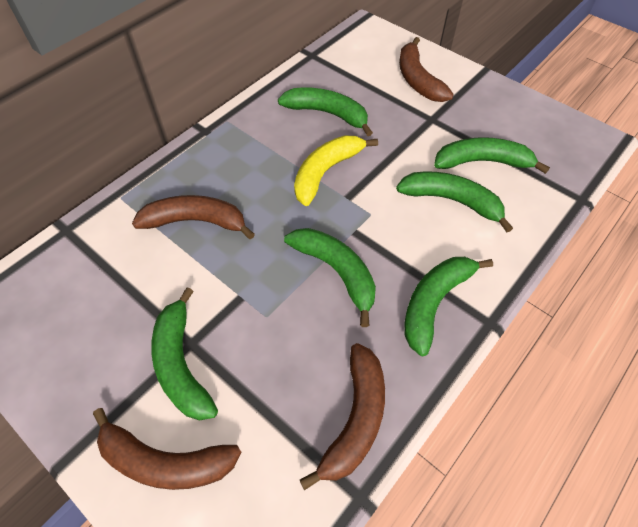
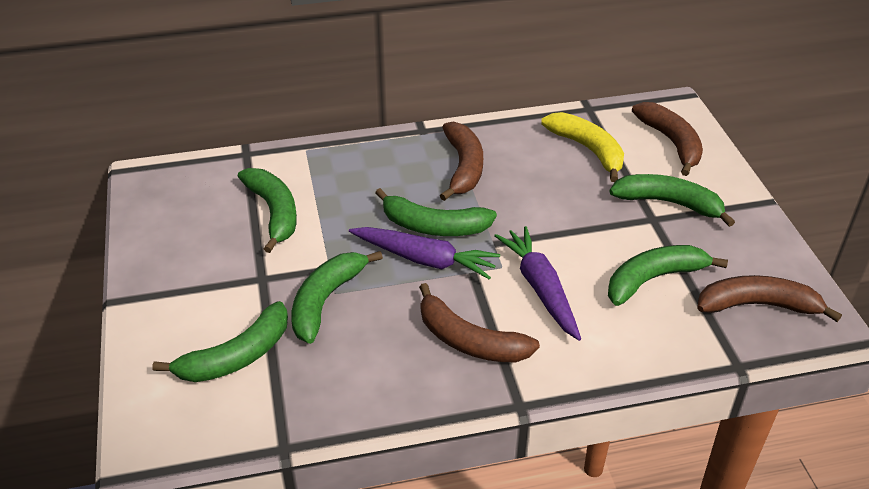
purple carrot: 0 -> 2

